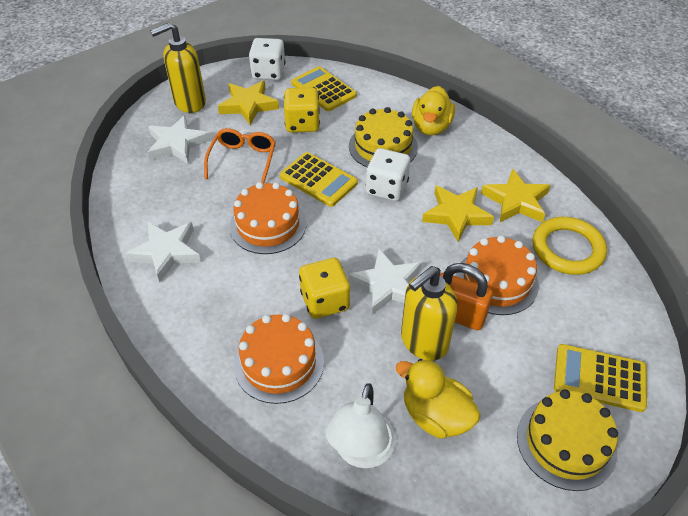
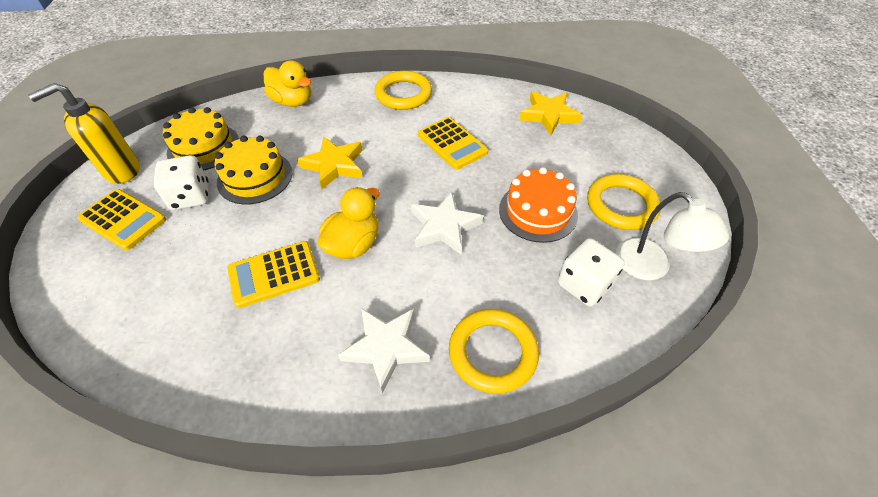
orange cake: 3 -> 1
orange glasses: 1 -> 0
orange padlock: 1 -> 0
white star: 3 -> 2
yellow dice: 2 -> 0
yellow ring: 1 -> 3
yellow soap dispenser: 2 -> 1
yellow star: 3 -> 2

